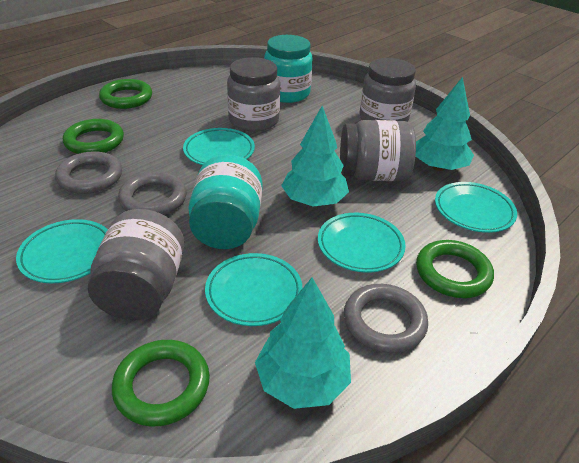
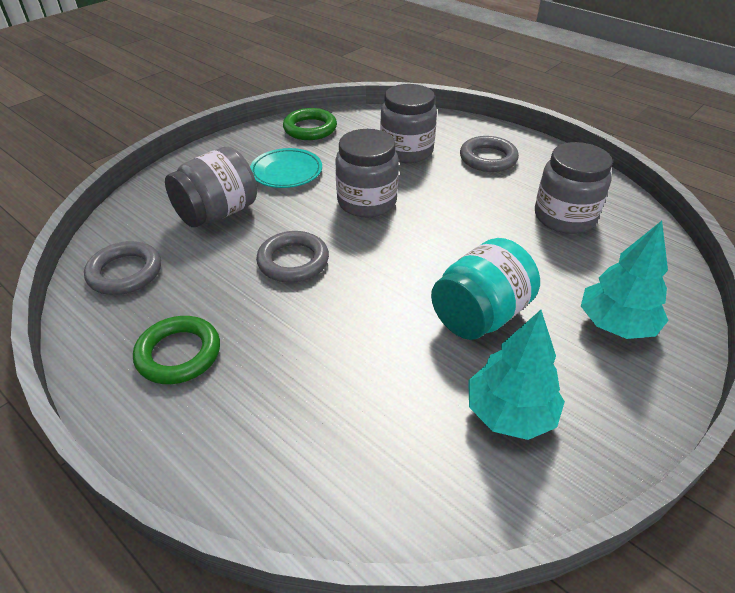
green ring: 4 -> 2
turquoise jar: 2 -> 1
turquoise plate: 5 -> 1
turquoise tree: 3 -> 2

